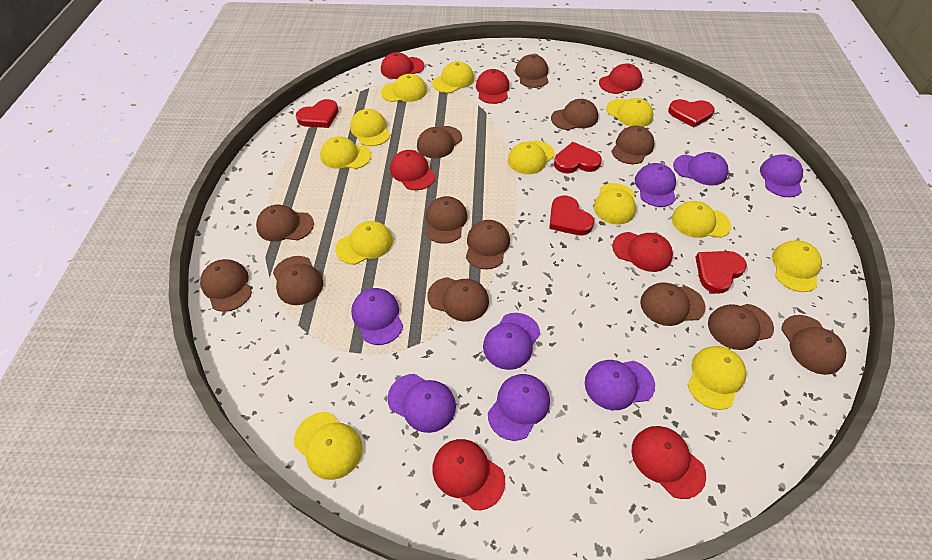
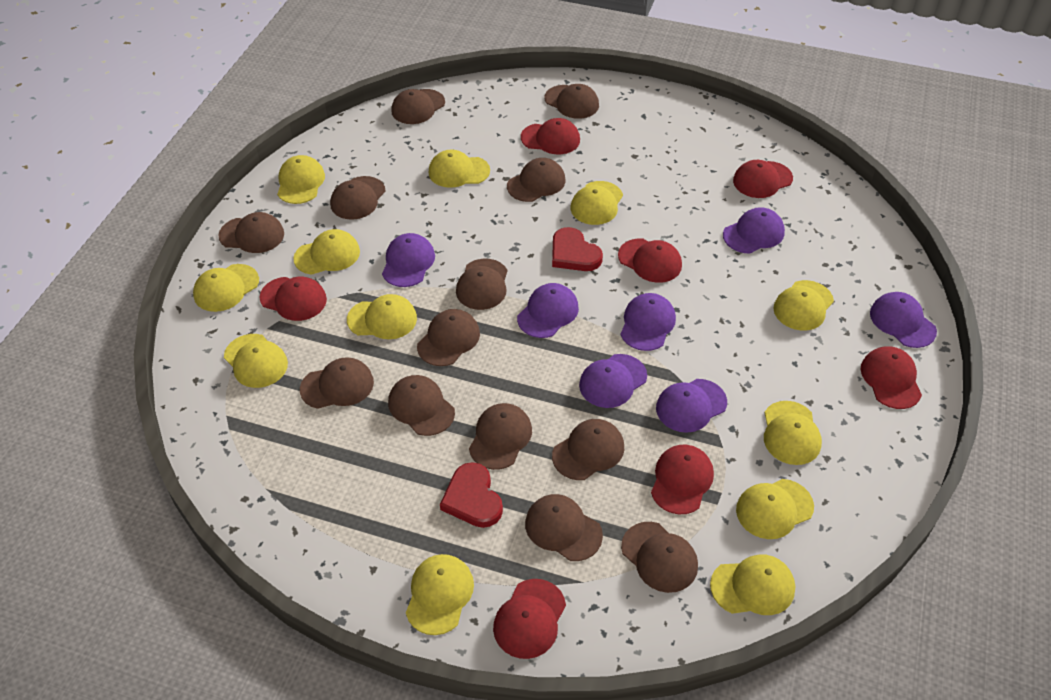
purple cap: 8 -> 7
red heart: 5 -> 2

